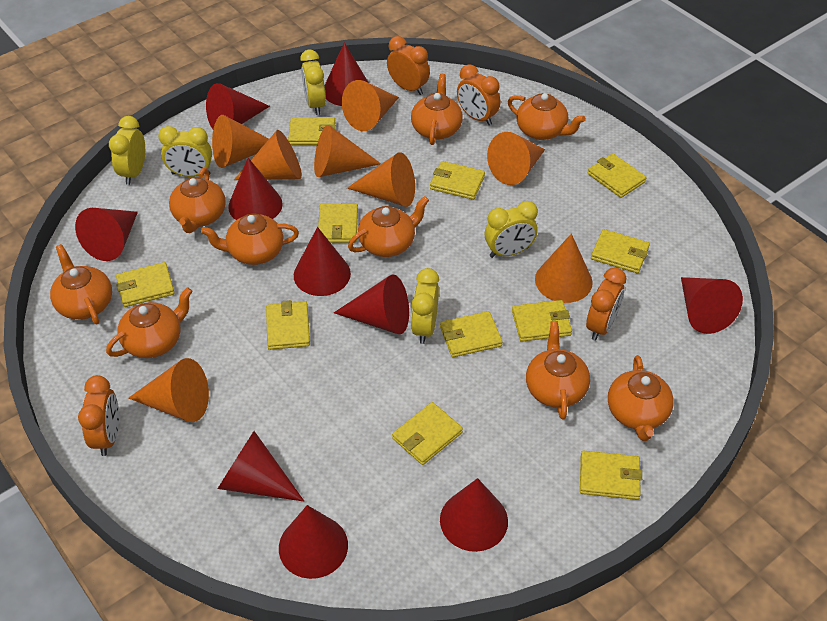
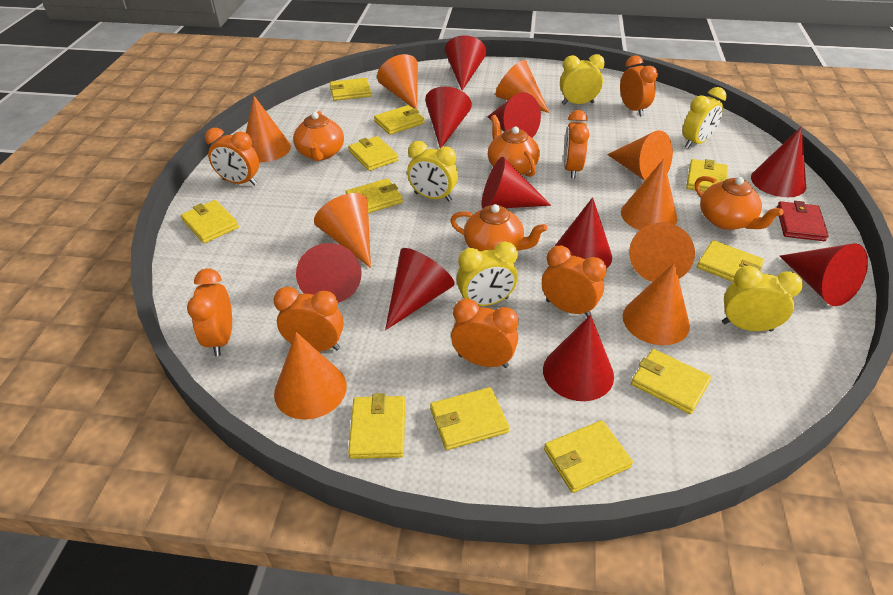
orange clock: 4 -> 7
orange cone: 8 -> 9
orange teapot: 9 -> 4
red wallet: 0 -> 1

